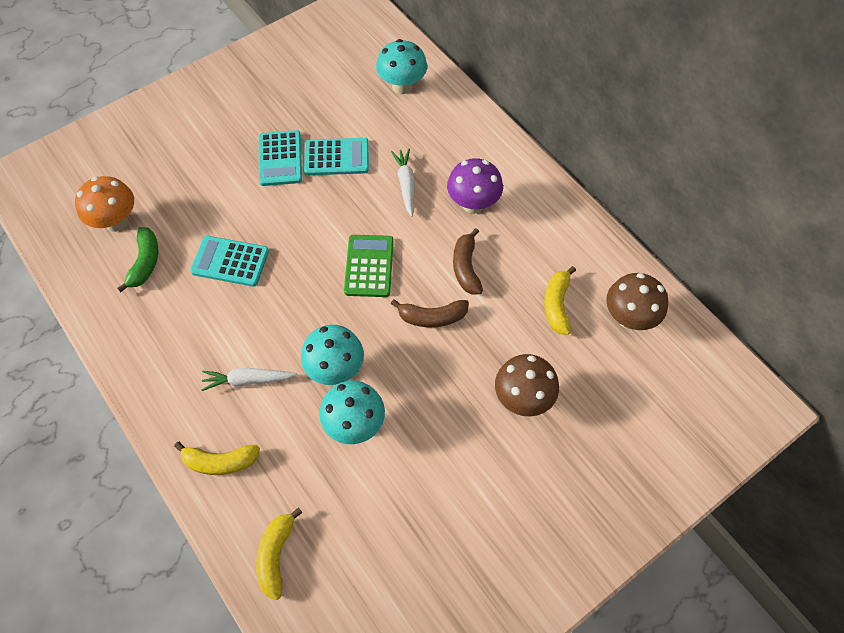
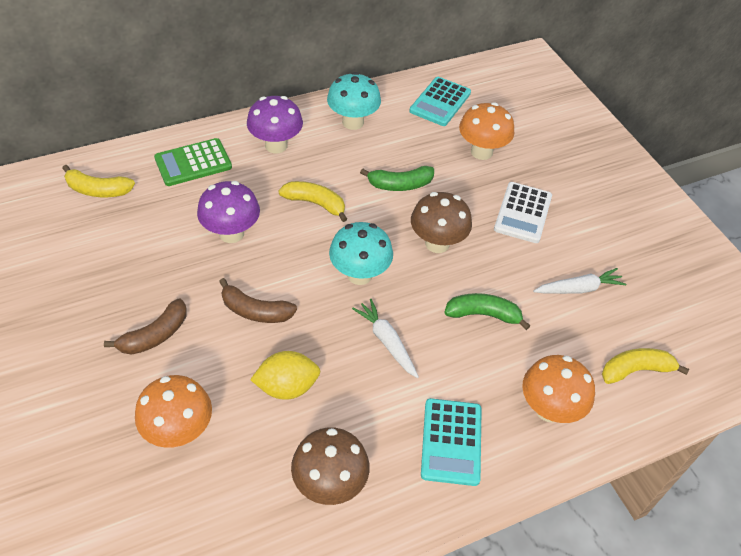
green banana: 1 -> 2
orange mushroom: 1 -> 3
purple mushroom: 1 -> 2
turquoise calculator: 3 -> 2
turquoise mushroom: 3 -> 2
white calculator: 0 -> 1
yellow lemon: 0 -> 1

